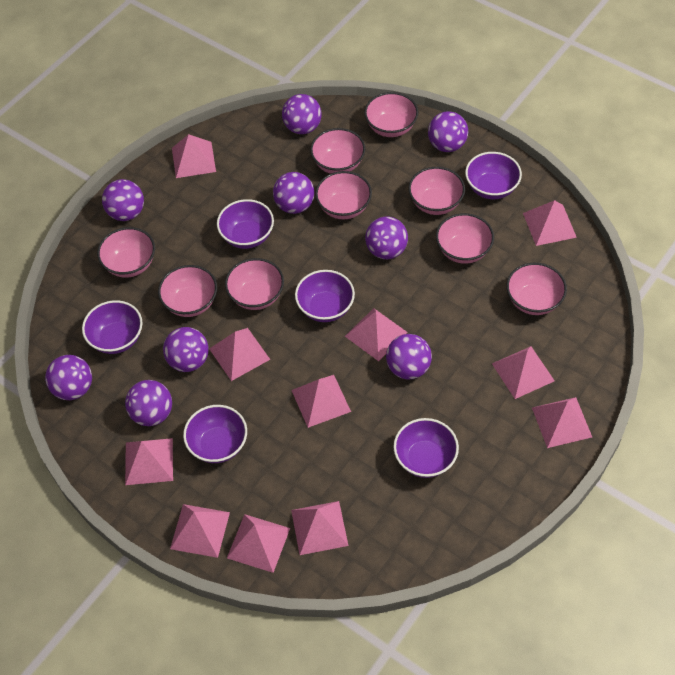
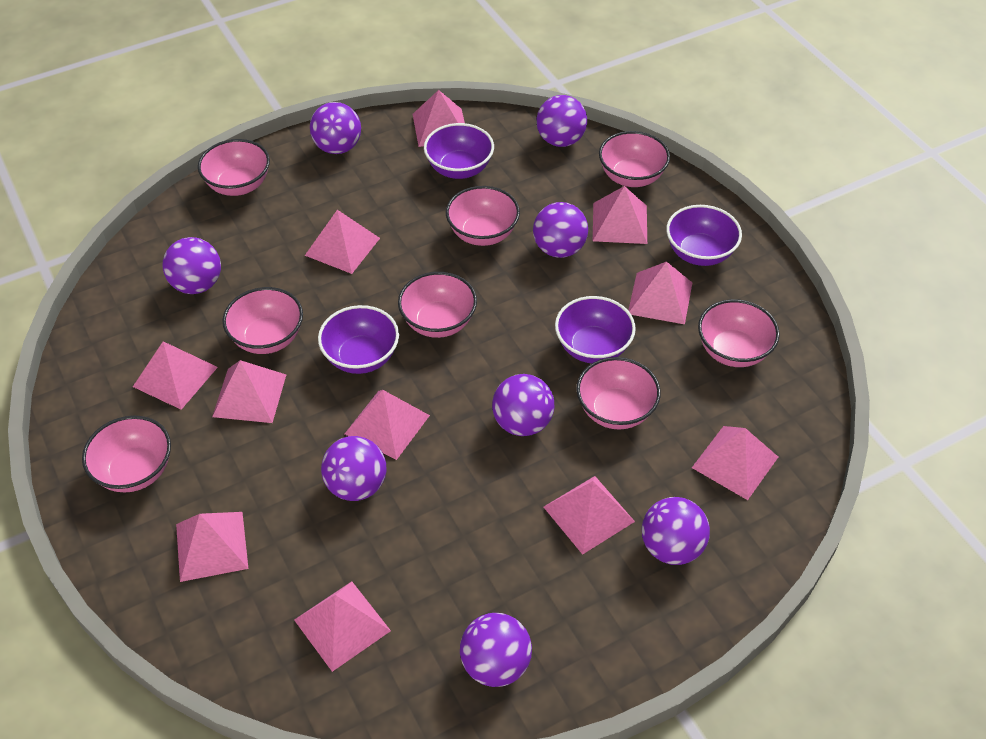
pink bowl: 9 -> 8
purple ball: 9 -> 8
purple bowl: 6 -> 4

